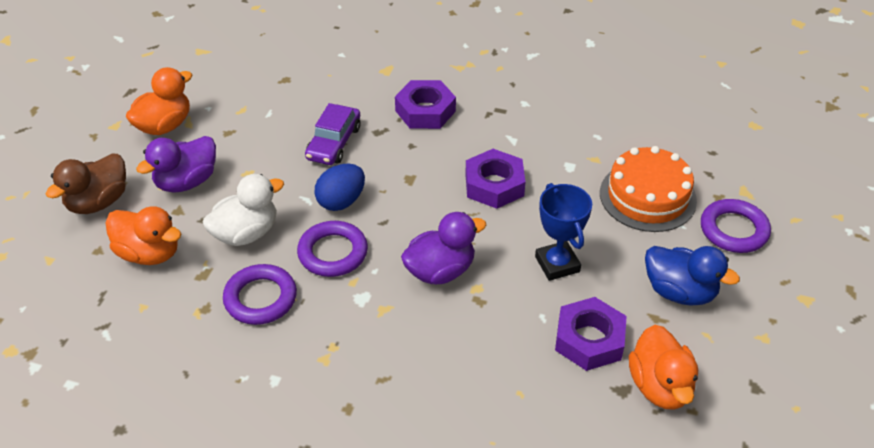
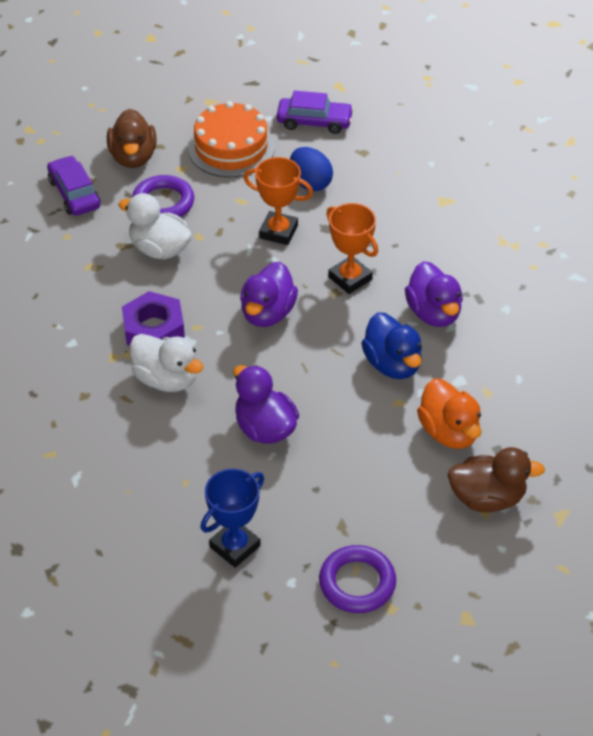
brown duck: 1 -> 2
orange duck: 3 -> 1
orange trophy: 0 -> 2
purple car: 1 -> 2
purple duck: 2 -> 3
purple nut: 3 -> 1
purple ring: 3 -> 2
white duck: 1 -> 2

